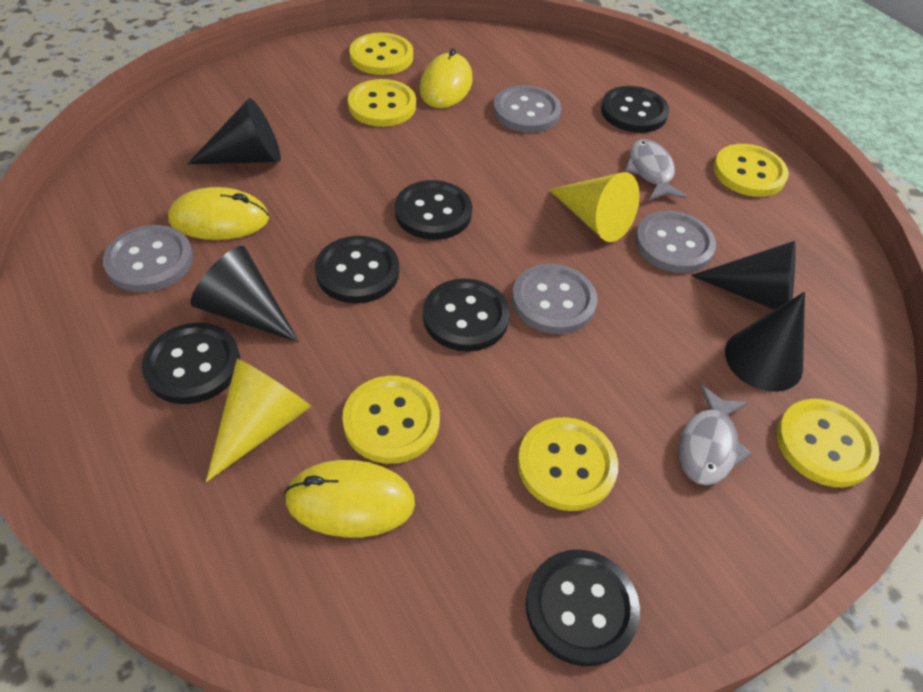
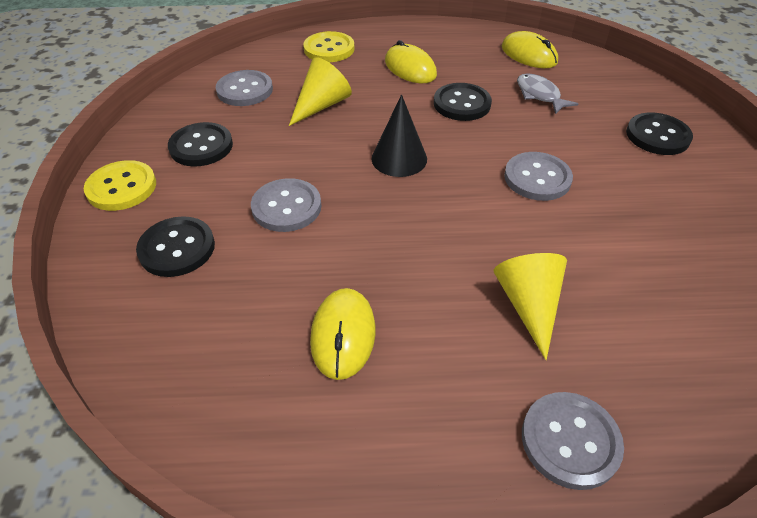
black button: 6 -> 4
black cone: 4 -> 1
grey fish: 2 -> 1
yellow button: 6 -> 2

